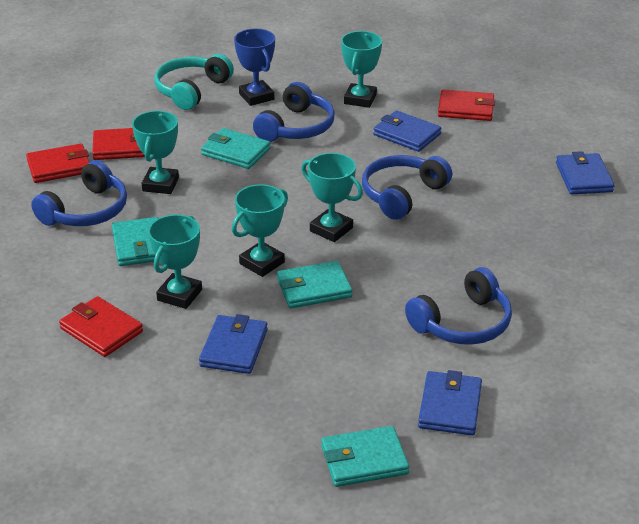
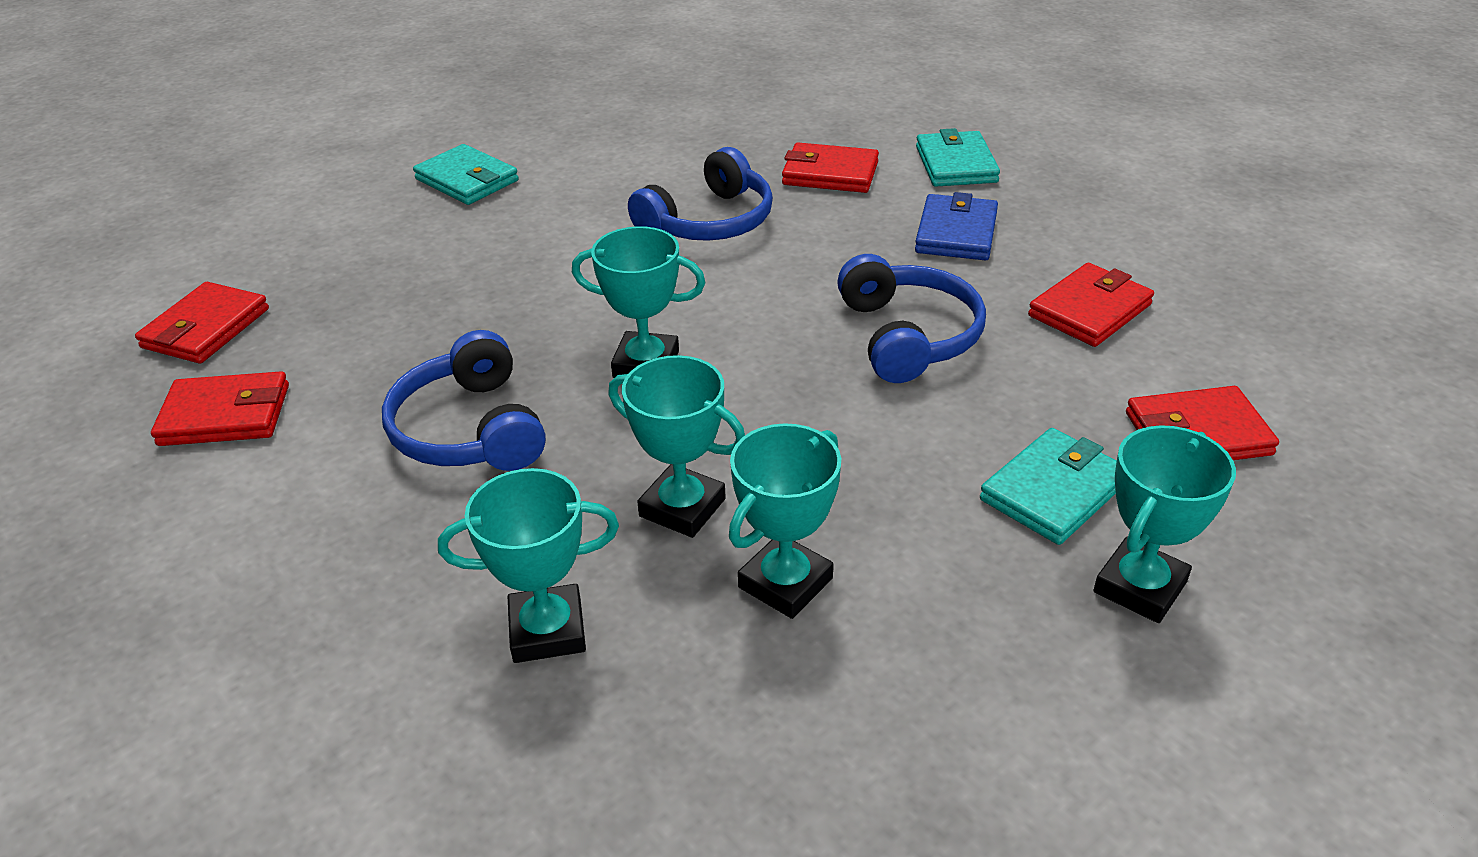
blue headphones: 4 -> 3
blue trophy: 1 -> 0
blue wallet: 4 -> 1
red wallet: 4 -> 5
turquoise headphones: 1 -> 0
turquoise wallet: 4 -> 3

